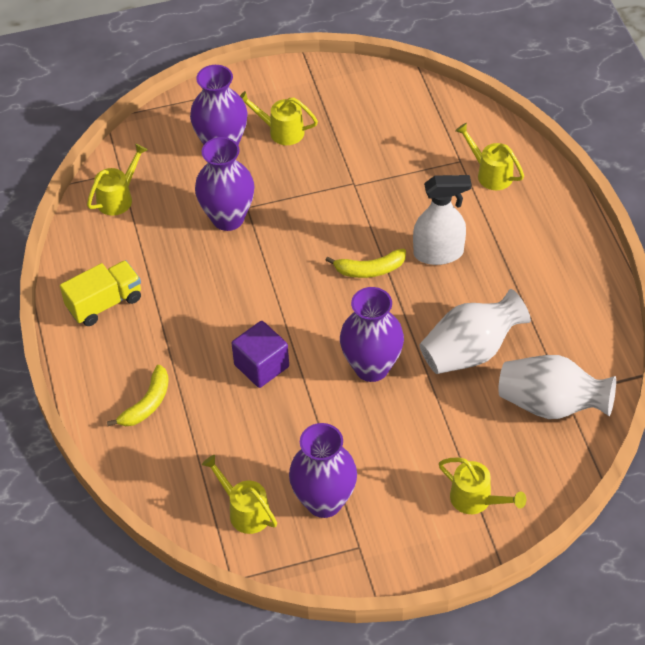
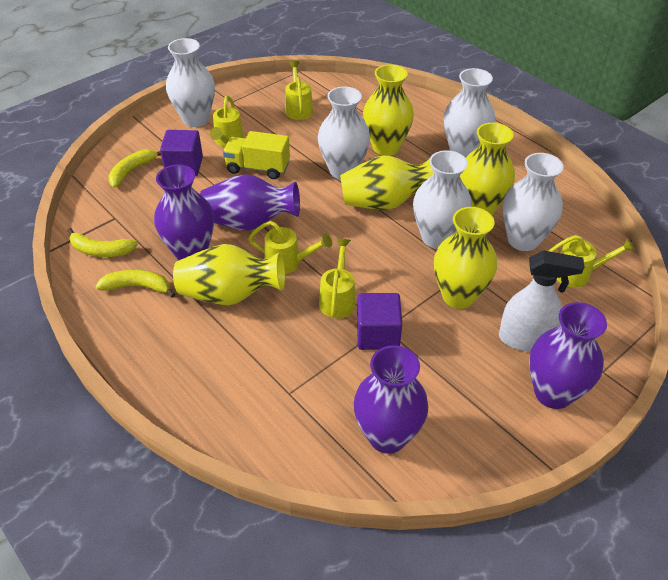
purple cube: 1 -> 2
white vase: 2 -> 5
yellow banana: 2 -> 3
yellow vase: 0 -> 5

